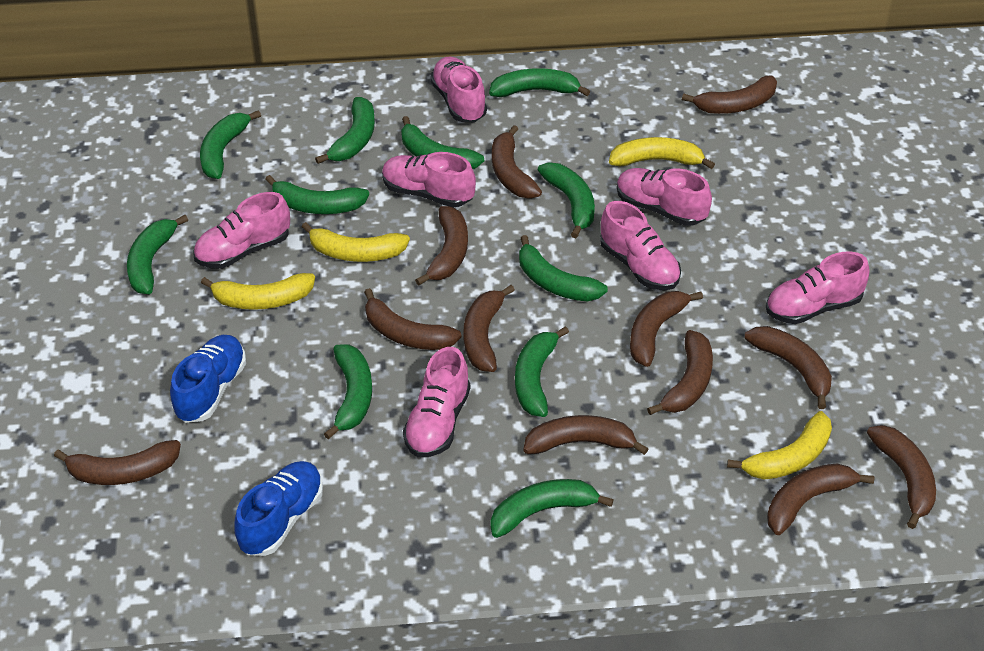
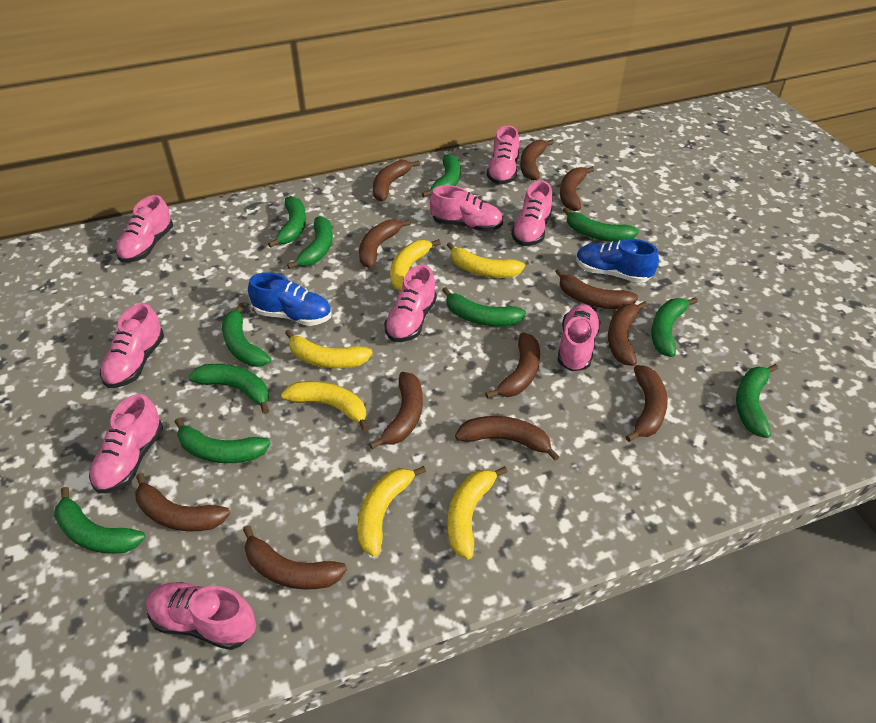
pink shoe: 7 -> 9
yellow banana: 4 -> 6

